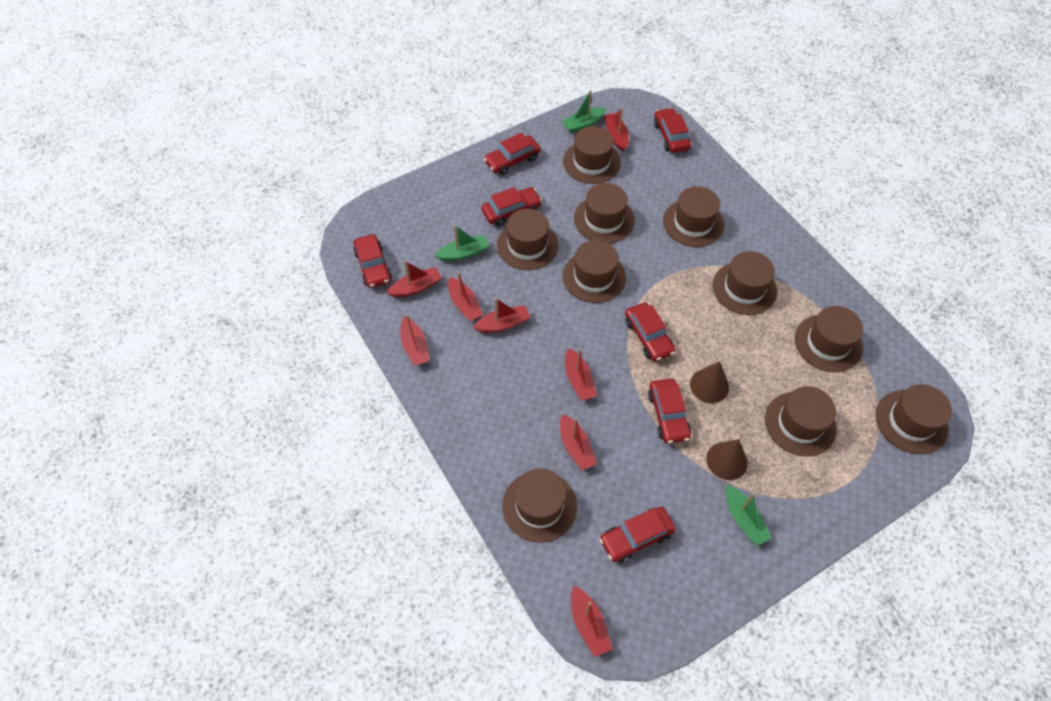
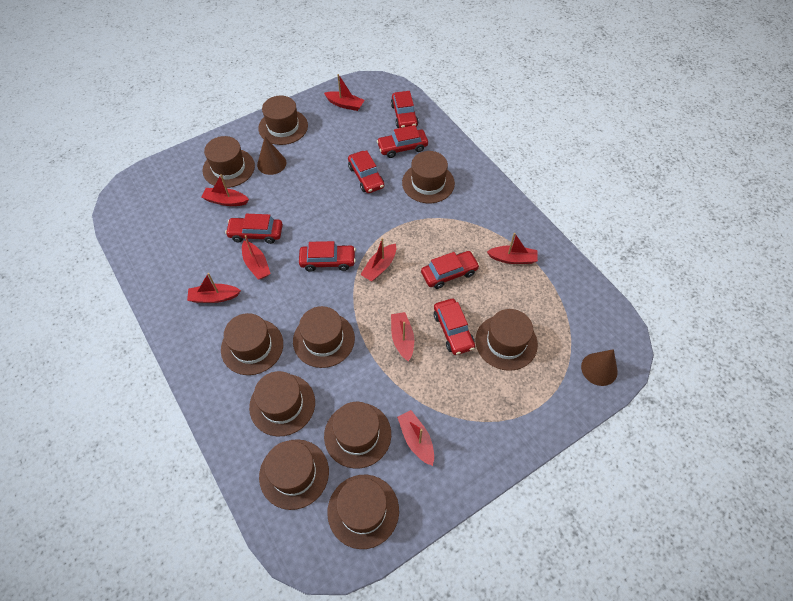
green boat: 3 -> 0

